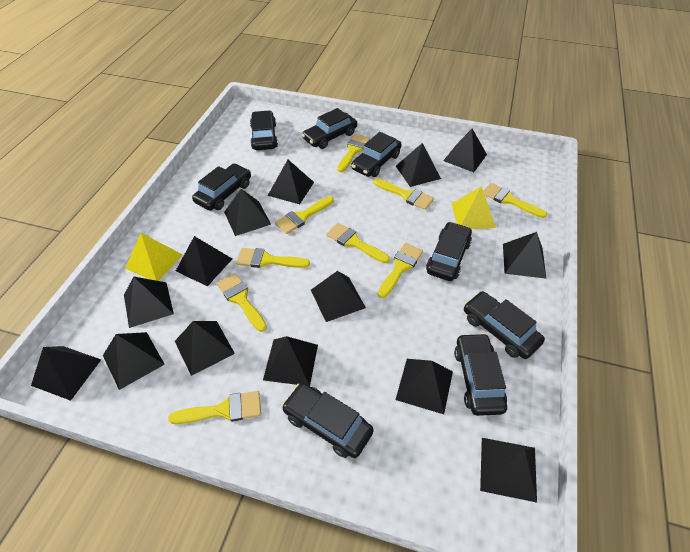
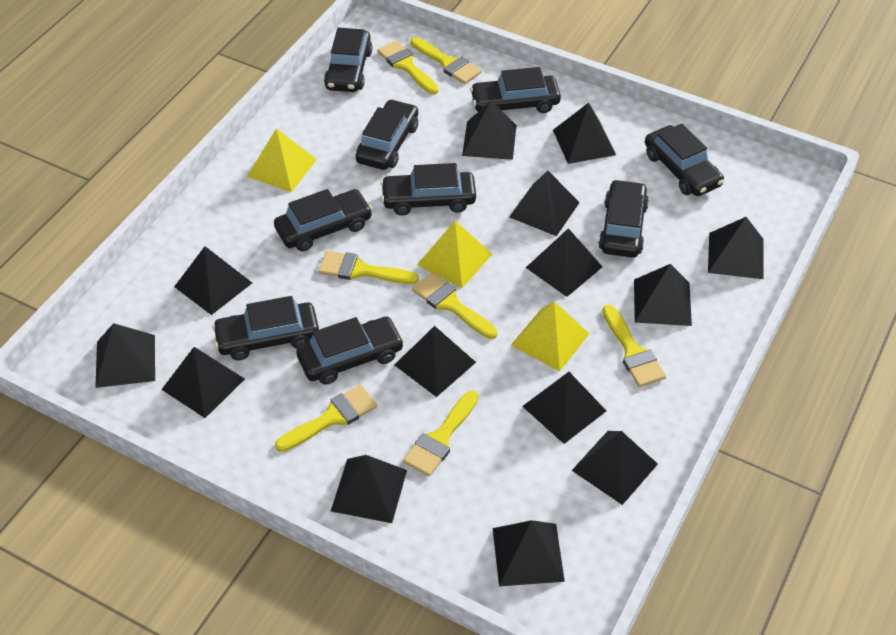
black car: 8 -> 9
yellow brush: 9 -> 7
yellow pyramid: 2 -> 3

